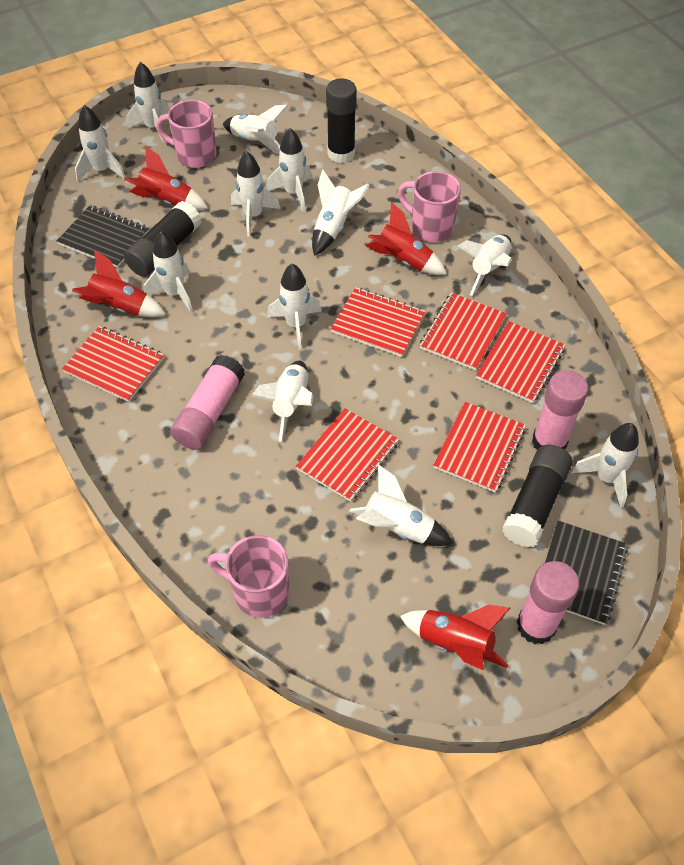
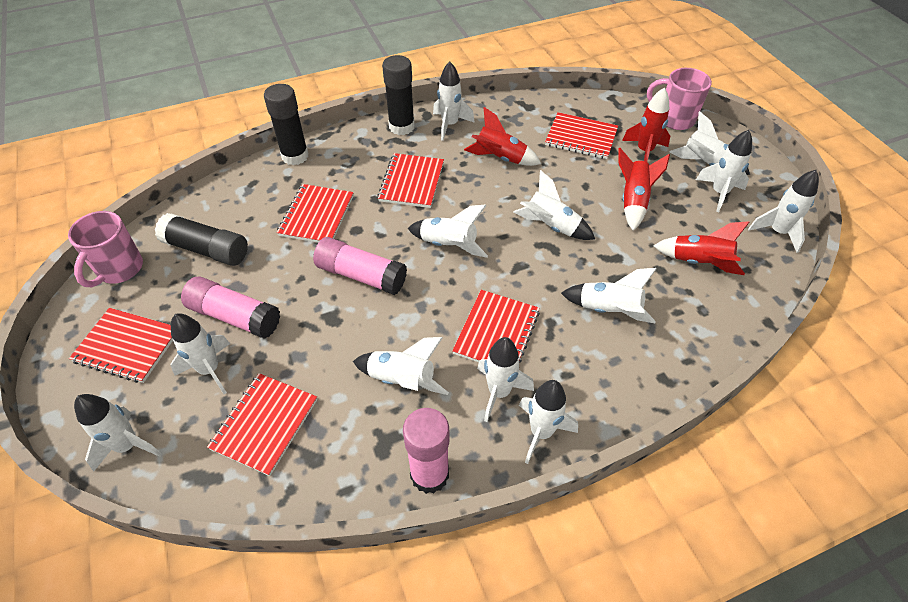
black notebook: 2 -> 0
pink mug: 3 -> 2

